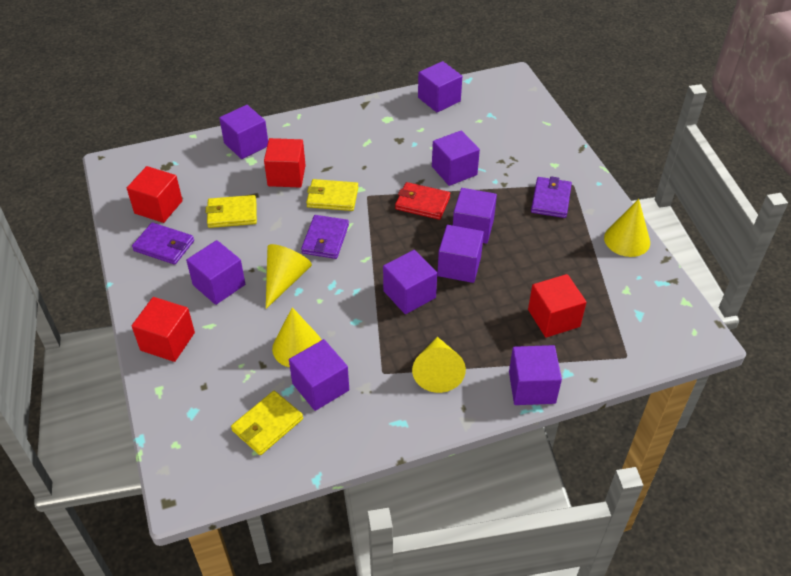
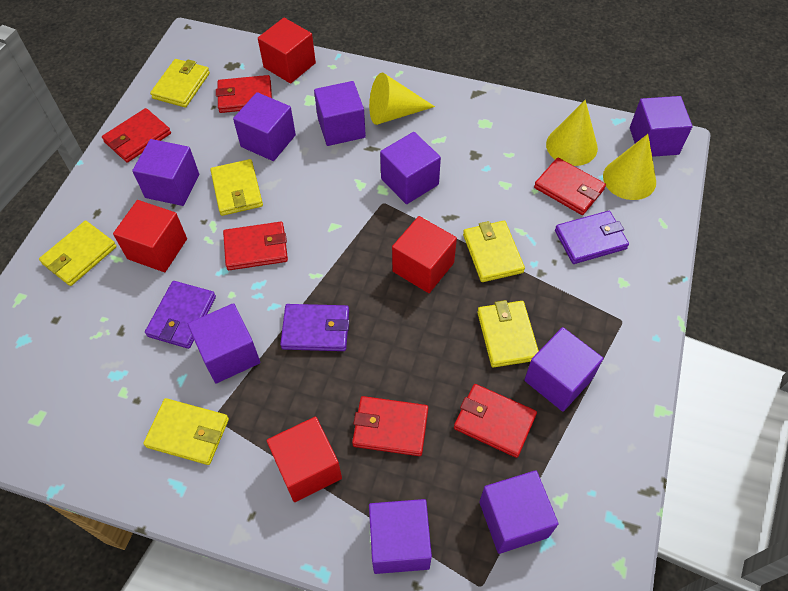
red wallet: 1 -> 6
yellow cone: 4 -> 3
yellow wallet: 3 -> 6

